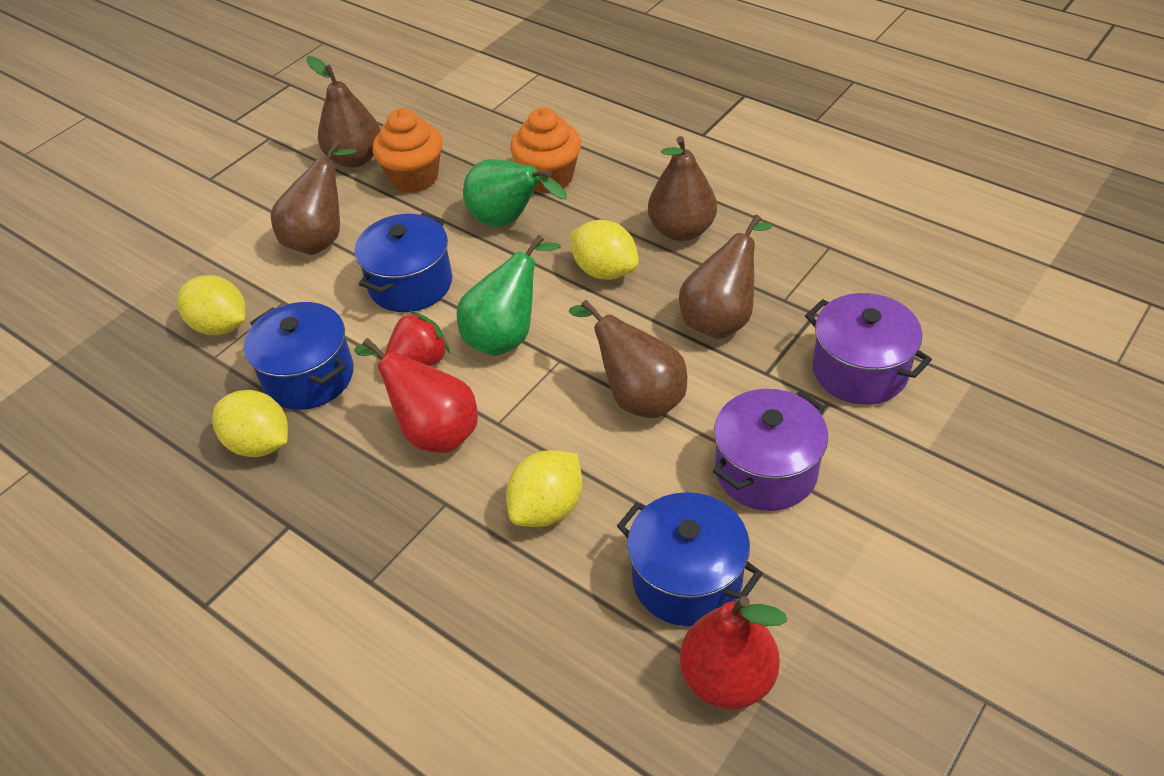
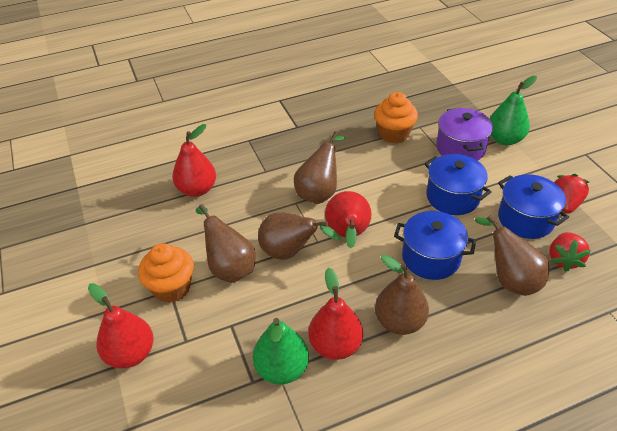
purple pot: 2 -> 1
red pear: 2 -> 4
red strawberry: 1 -> 2
yellow lemon: 4 -> 0

